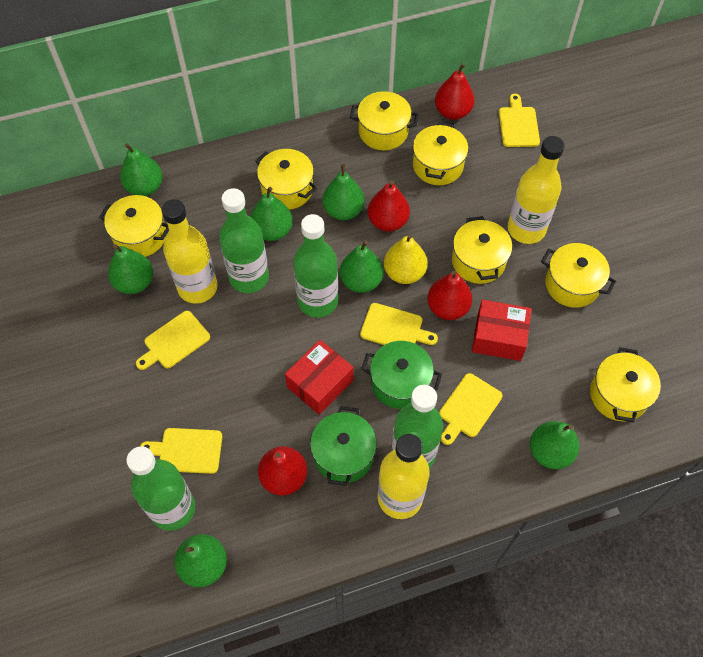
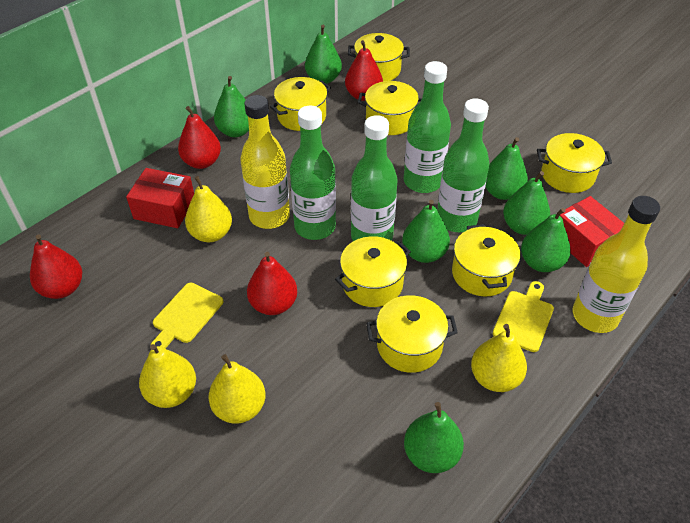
green pot: 2 -> 0
yellow bottle: 3 -> 2
yellow cutting board: 5 -> 2
yellow pear: 1 -> 4

